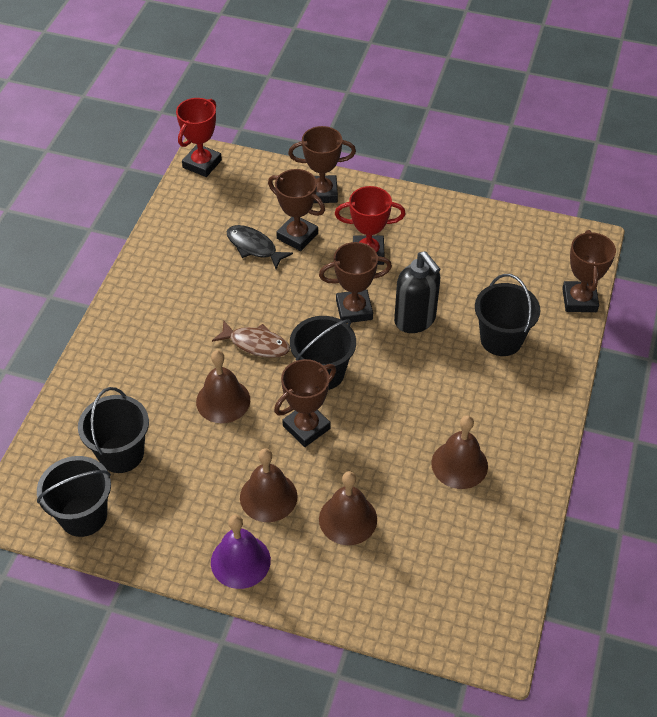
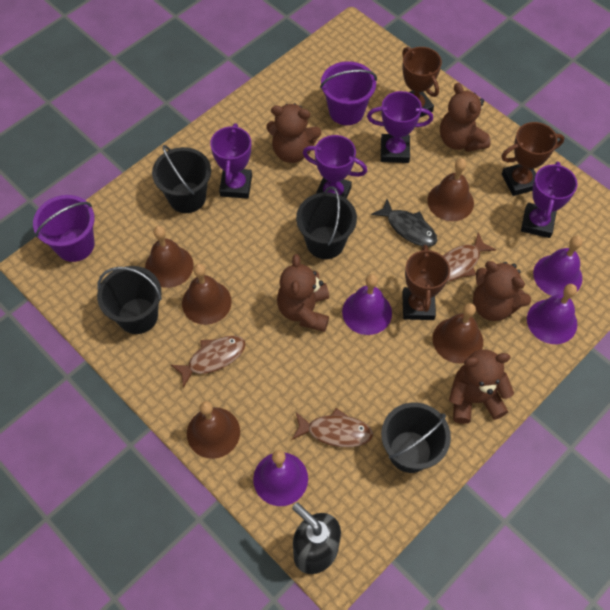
brown bell: 4 -> 5
brown fish: 1 -> 3
brown teddy bear: 0 -> 5
brown trophy: 5 -> 3
purple bell: 1 -> 4
purple bucket: 0 -> 2
purple trophy: 0 -> 4
red trophy: 2 -> 0

